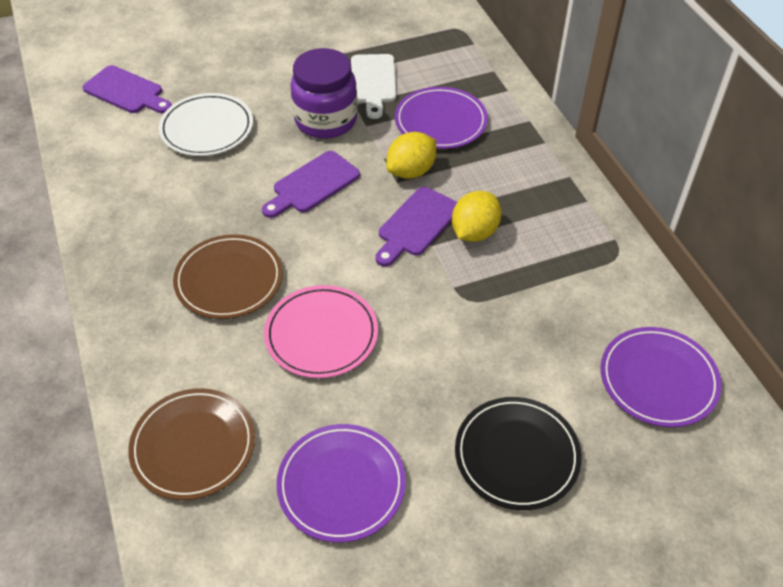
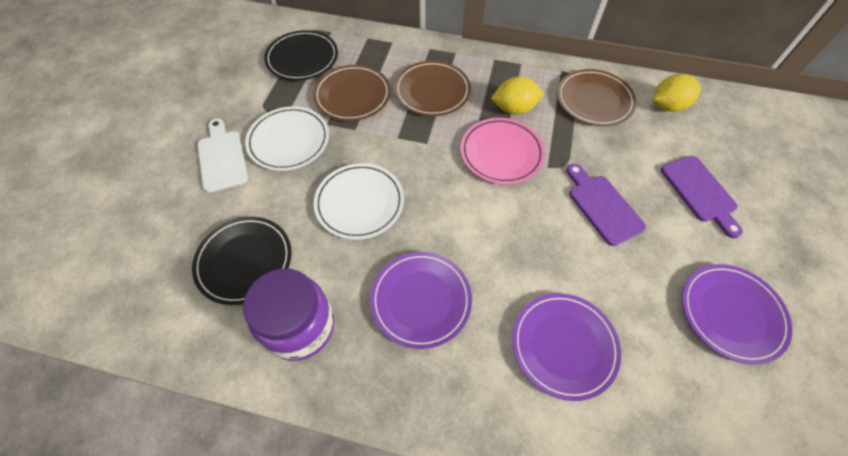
black plate: 1 -> 2
brown plate: 2 -> 3
purple cutting board: 3 -> 2
white plate: 1 -> 2

